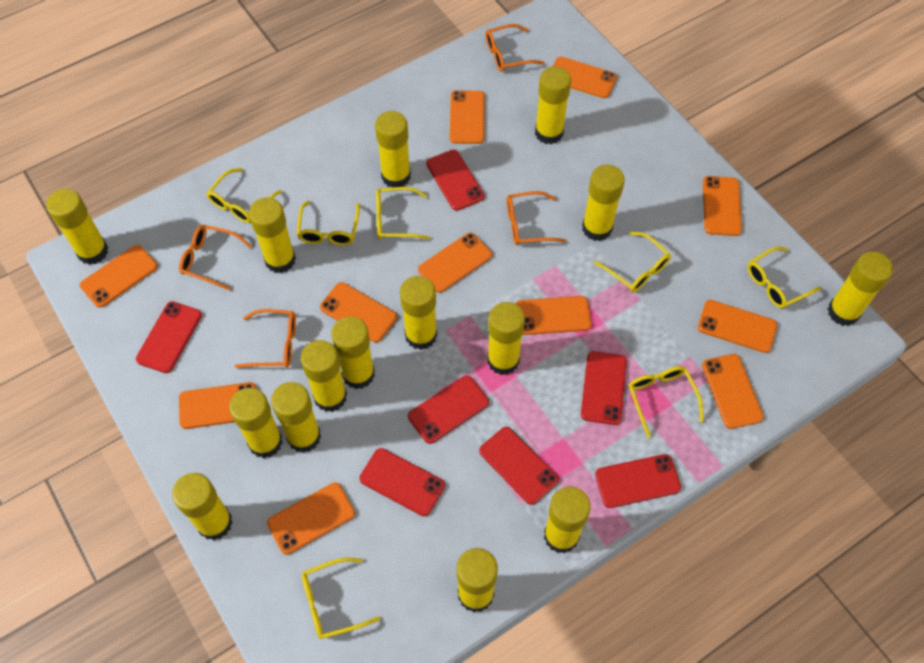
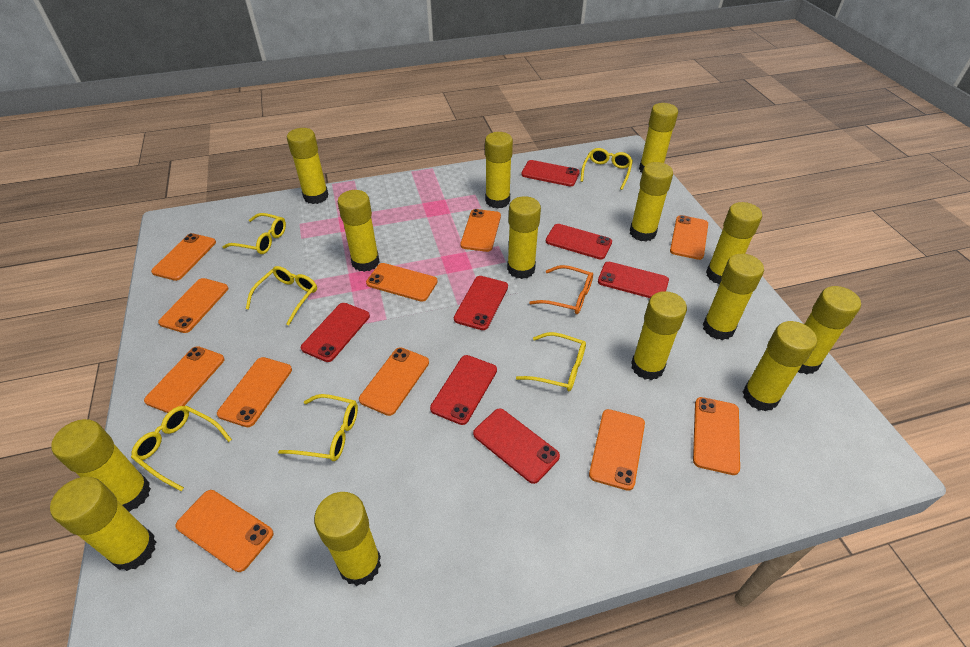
orange glasses: 4 -> 1
yellow glasses: 7 -> 6
yellow glue stick: 15 -> 14

